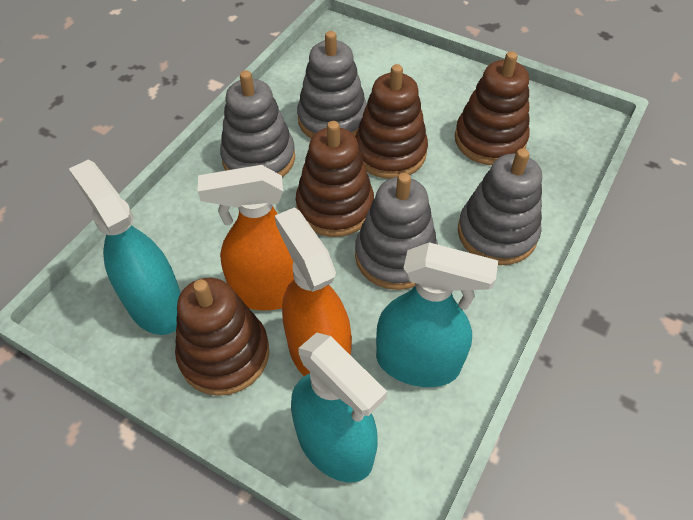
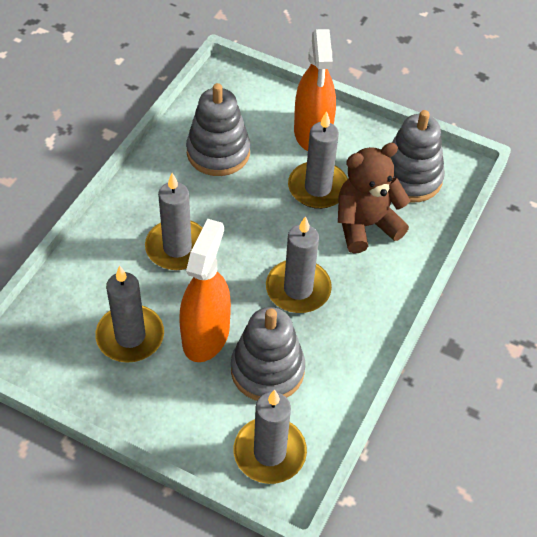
brown stacking toy: 4 -> 0
brown teddy bear: 0 -> 1
grey candle: 0 -> 5
grey stacking toy: 4 -> 3
turquoise spray bottle: 3 -> 0

